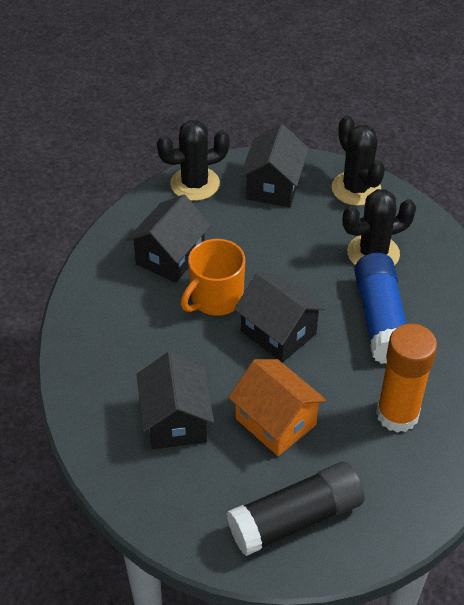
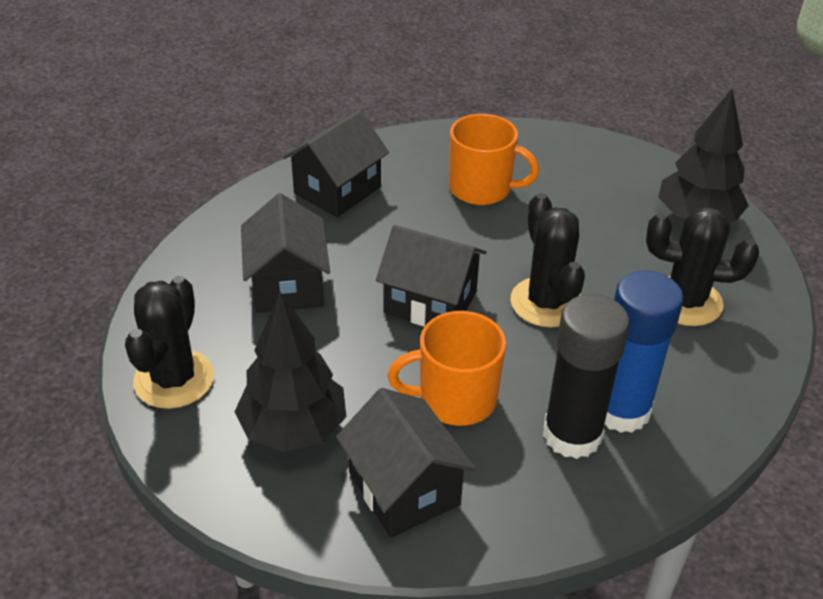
black tree: 0 -> 2
orange glue stick: 1 -> 0
orange house: 1 -> 0
orange mug: 1 -> 2

